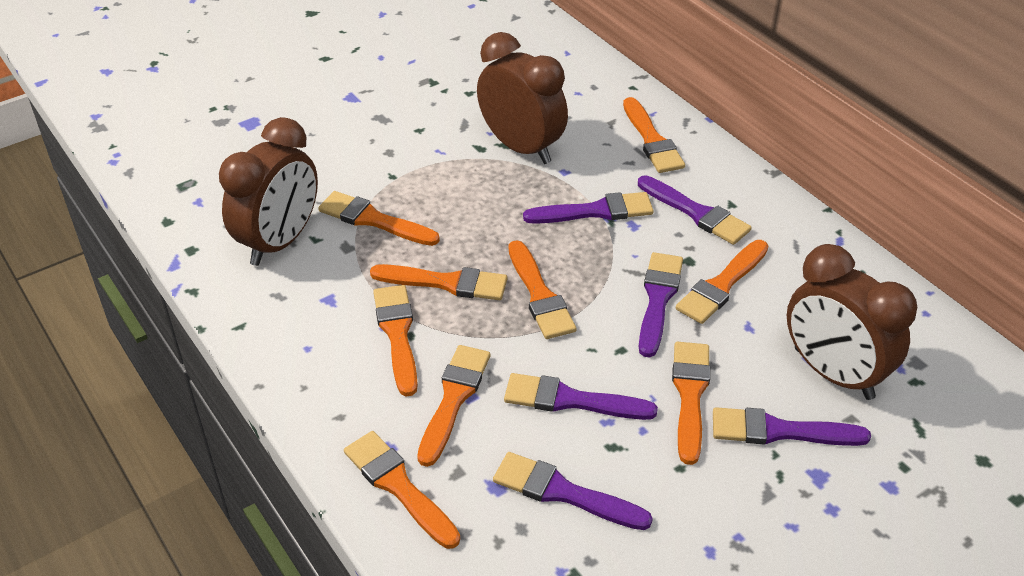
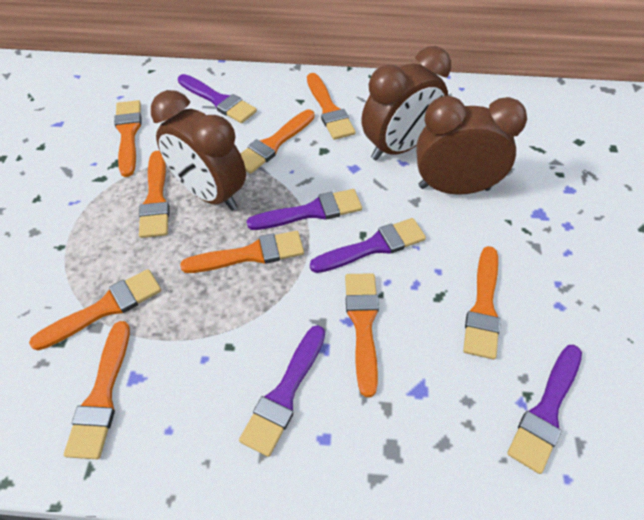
purple brush: 6 -> 5

